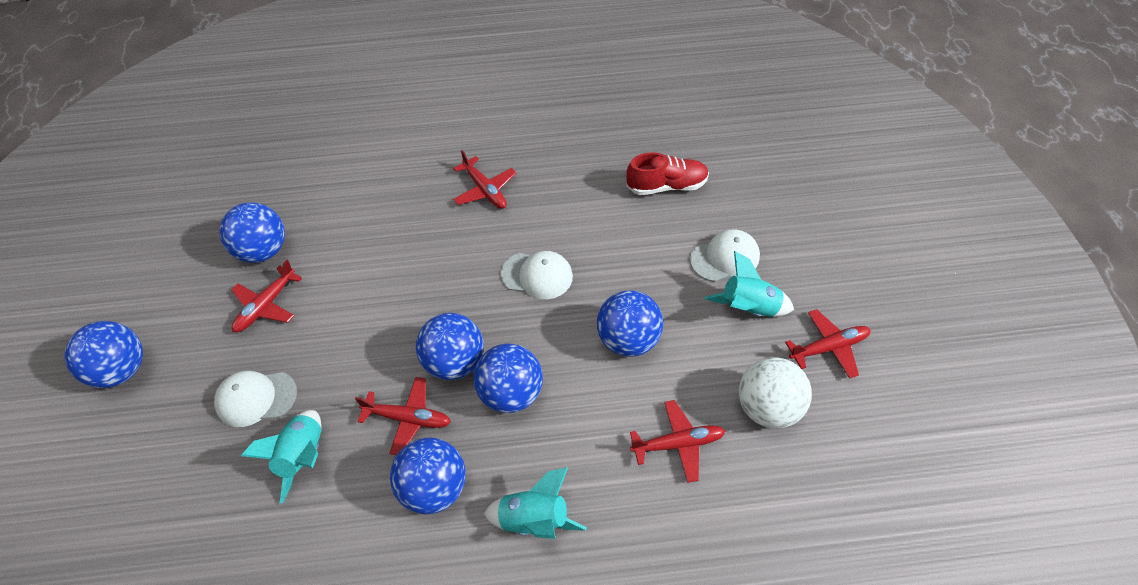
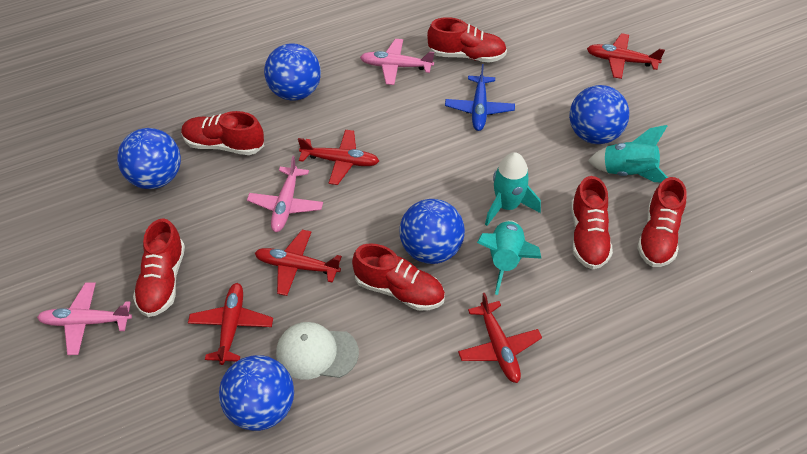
blue ball: 6 -> 5
blue plane: 0 -> 1
pink plane: 0 -> 3
red shoe: 1 -> 6
white ball: 1 -> 0
white cap: 3 -> 1

